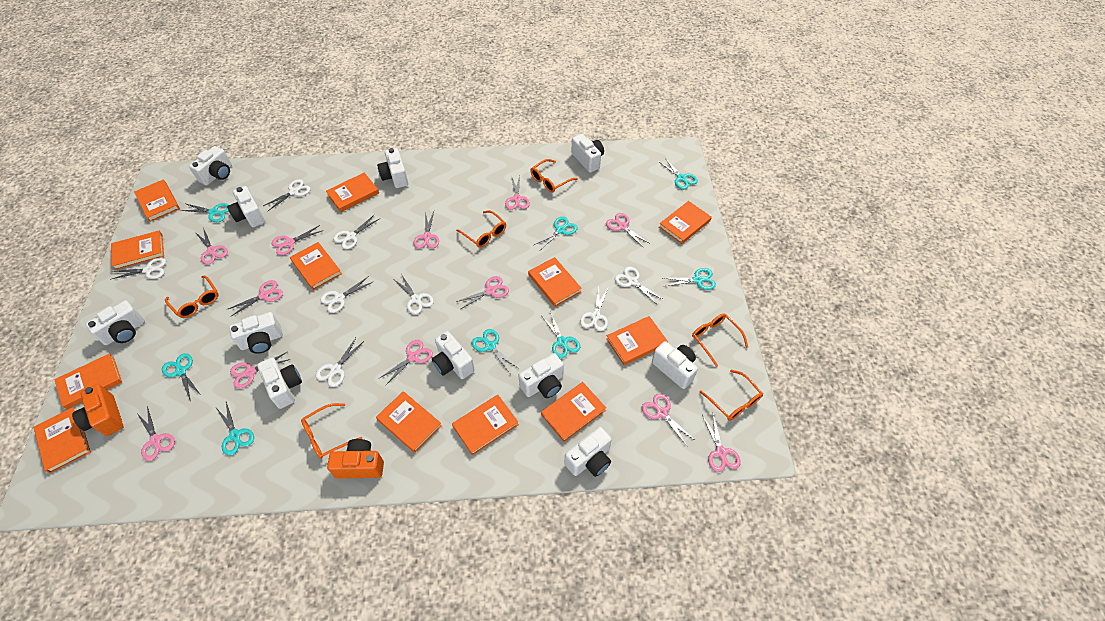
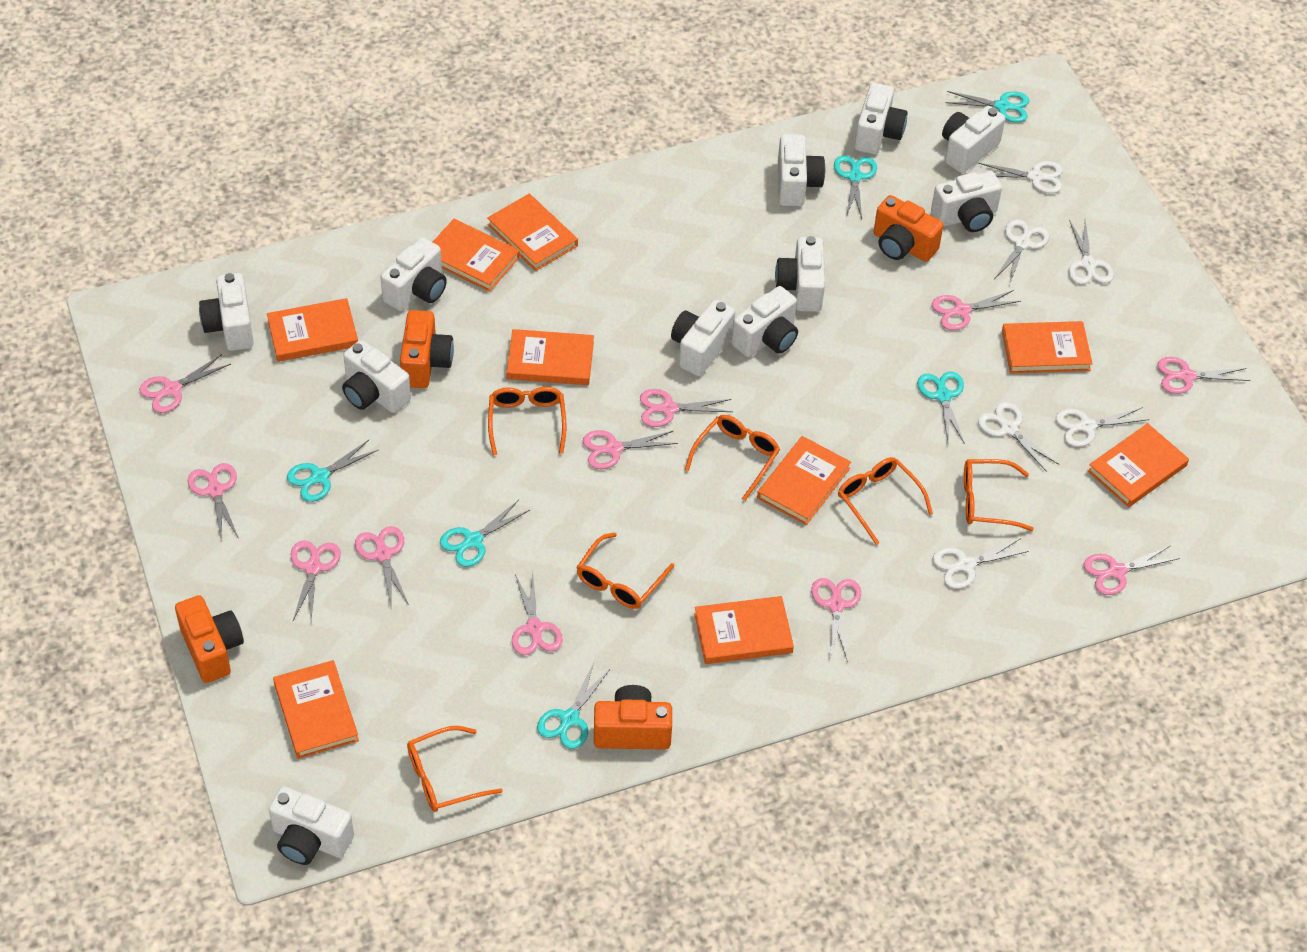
orange book: 12 -> 9
orange camera: 2 -> 4
pink scissors: 12 -> 11
turquoise scissors: 8 -> 6
white scissors: 8 -> 6

